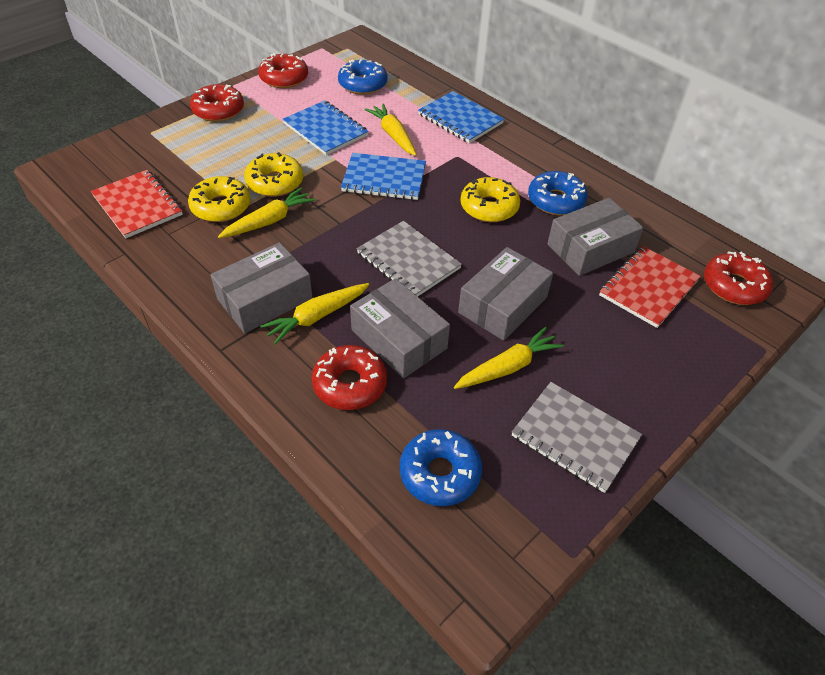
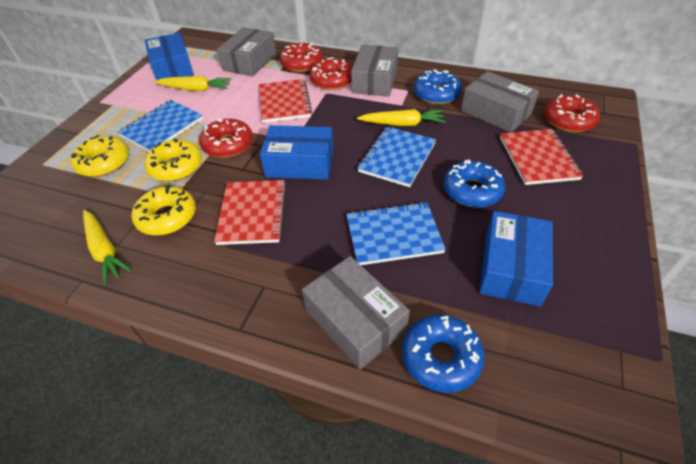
blue box: 0 -> 3
grey notebook: 2 -> 0
red notebook: 2 -> 3
yellow carrot: 4 -> 3

